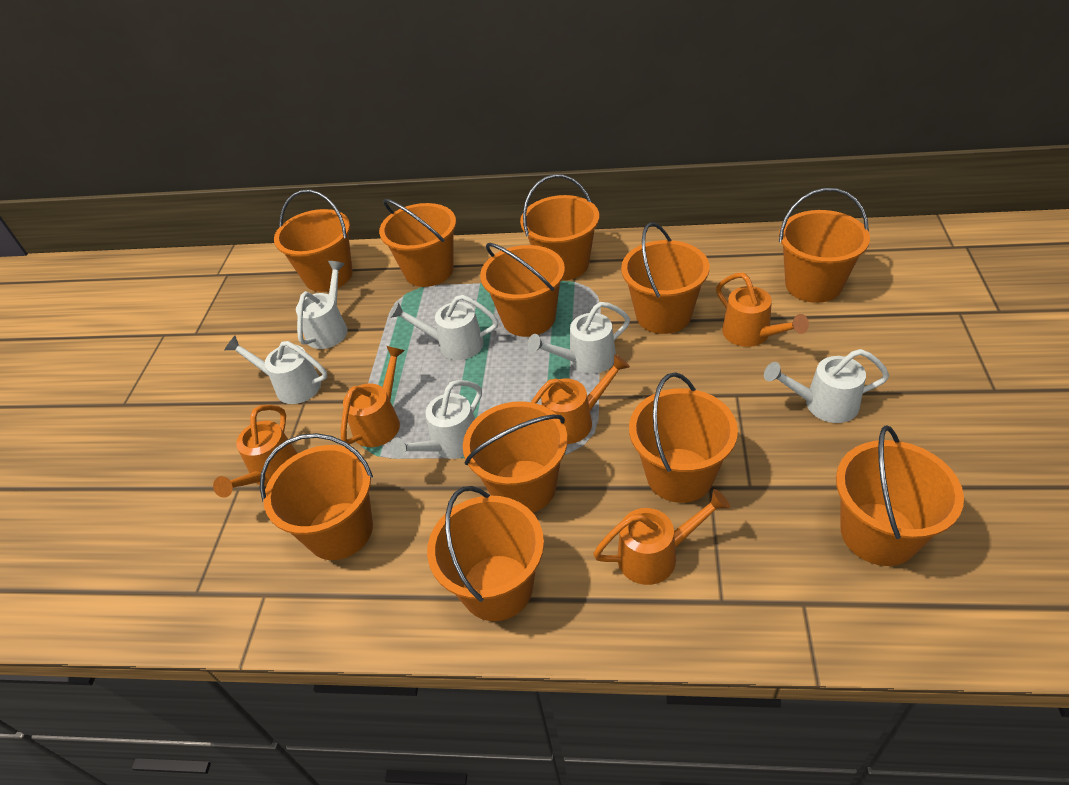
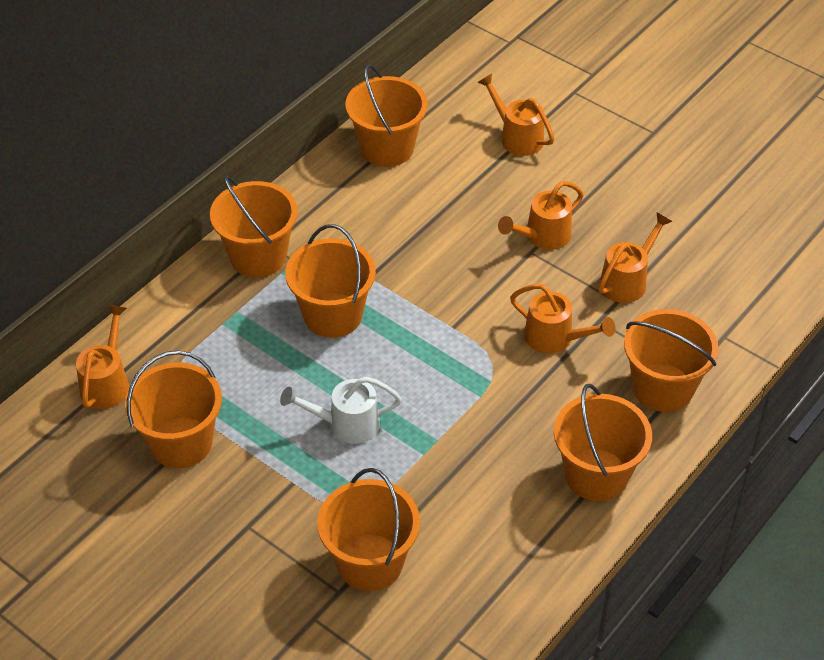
orange bucket: 11 -> 7
white watering can: 6 -> 1

